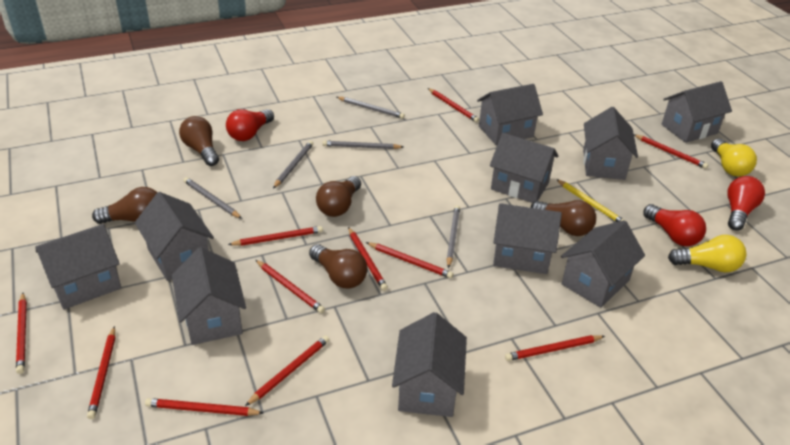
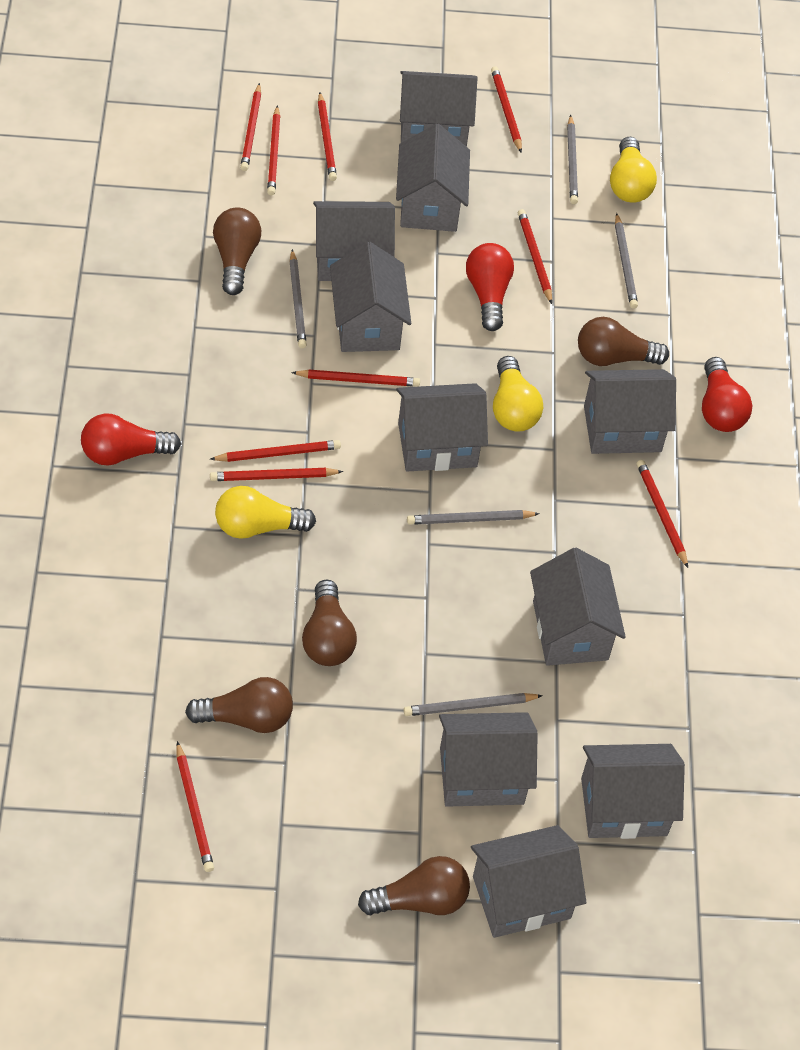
red pencil: 11 -> 10
yellow light bulb: 2 -> 3
yellow pencil: 1 -> 0

